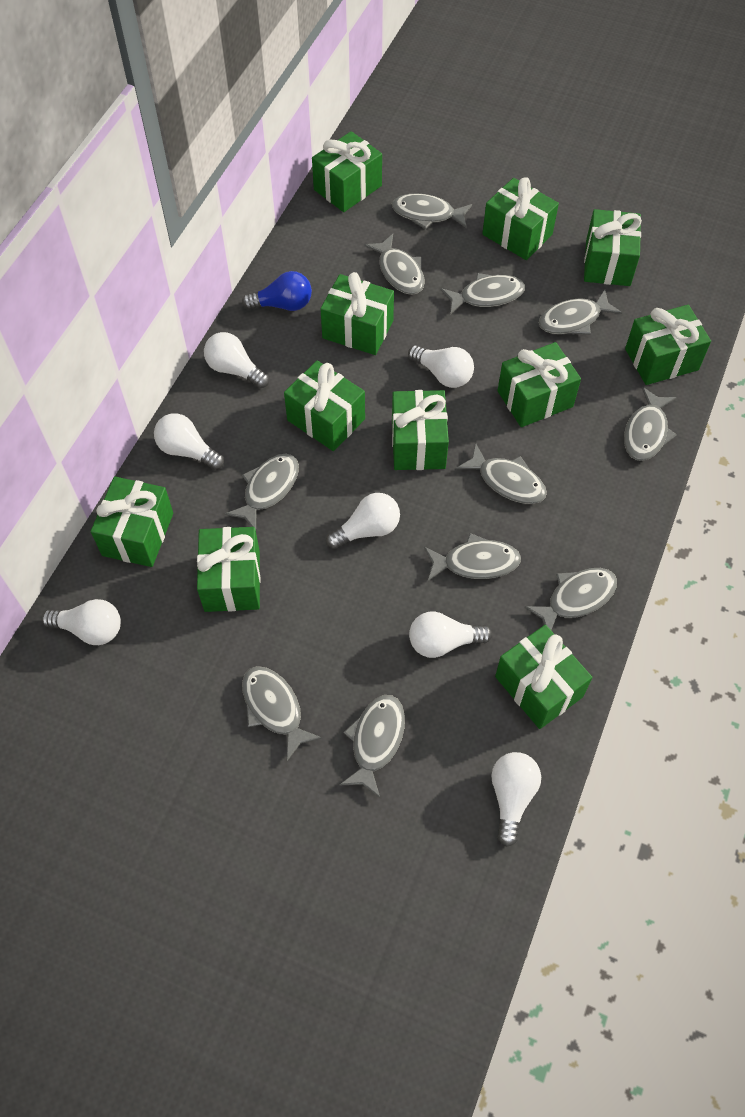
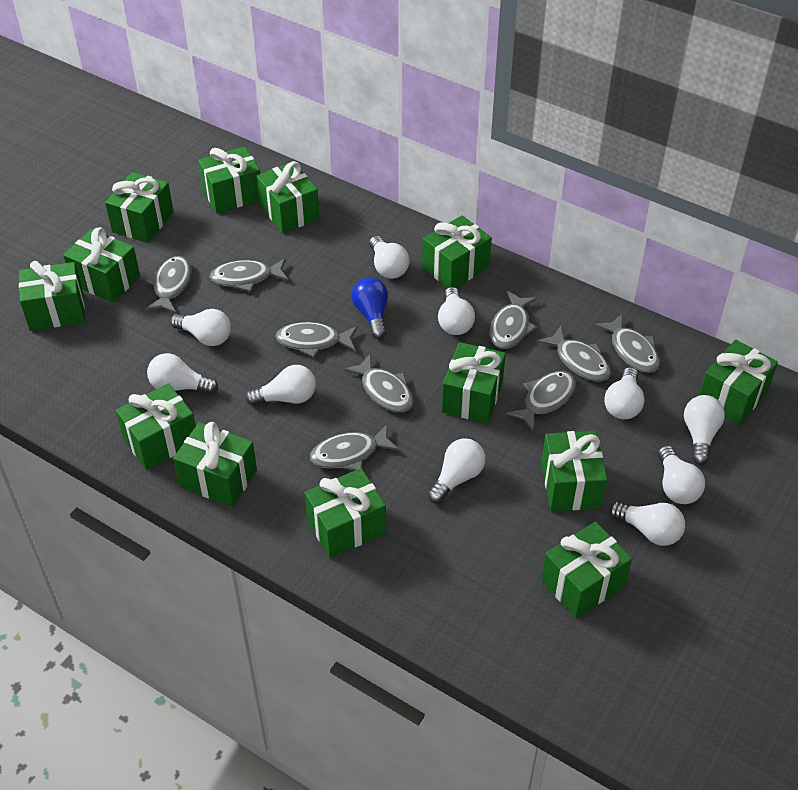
green gift: 11 -> 13
grey fish: 11 -> 9
white light bulb: 7 -> 10

